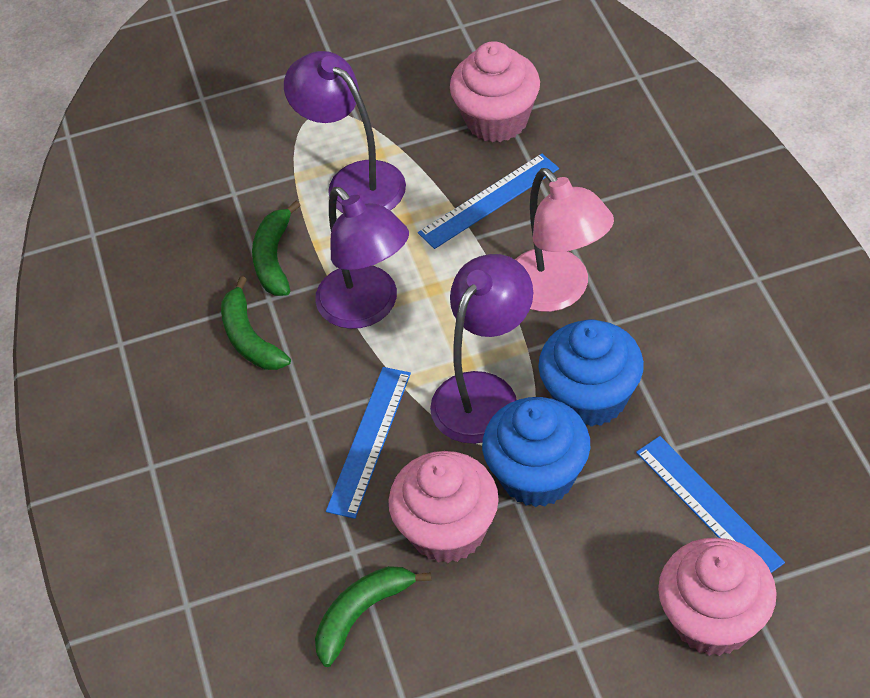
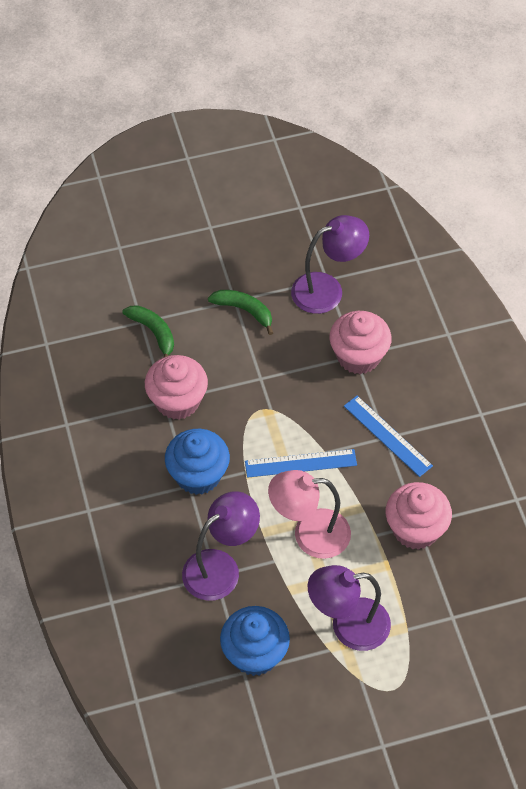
blue ruler: 3 -> 2
green banana: 3 -> 2

